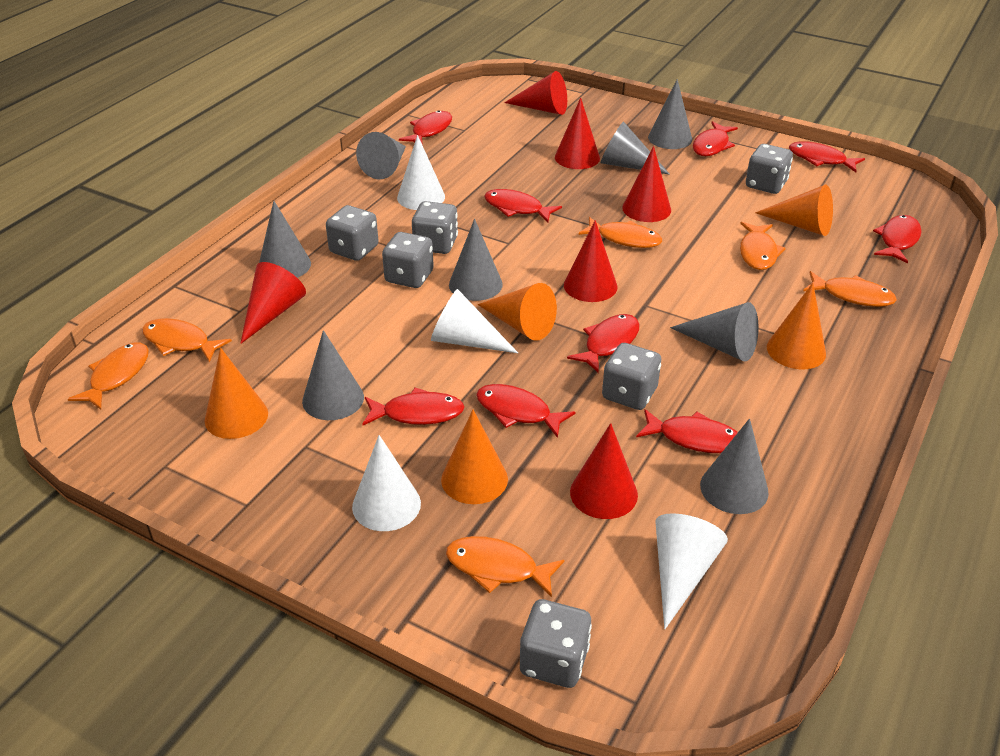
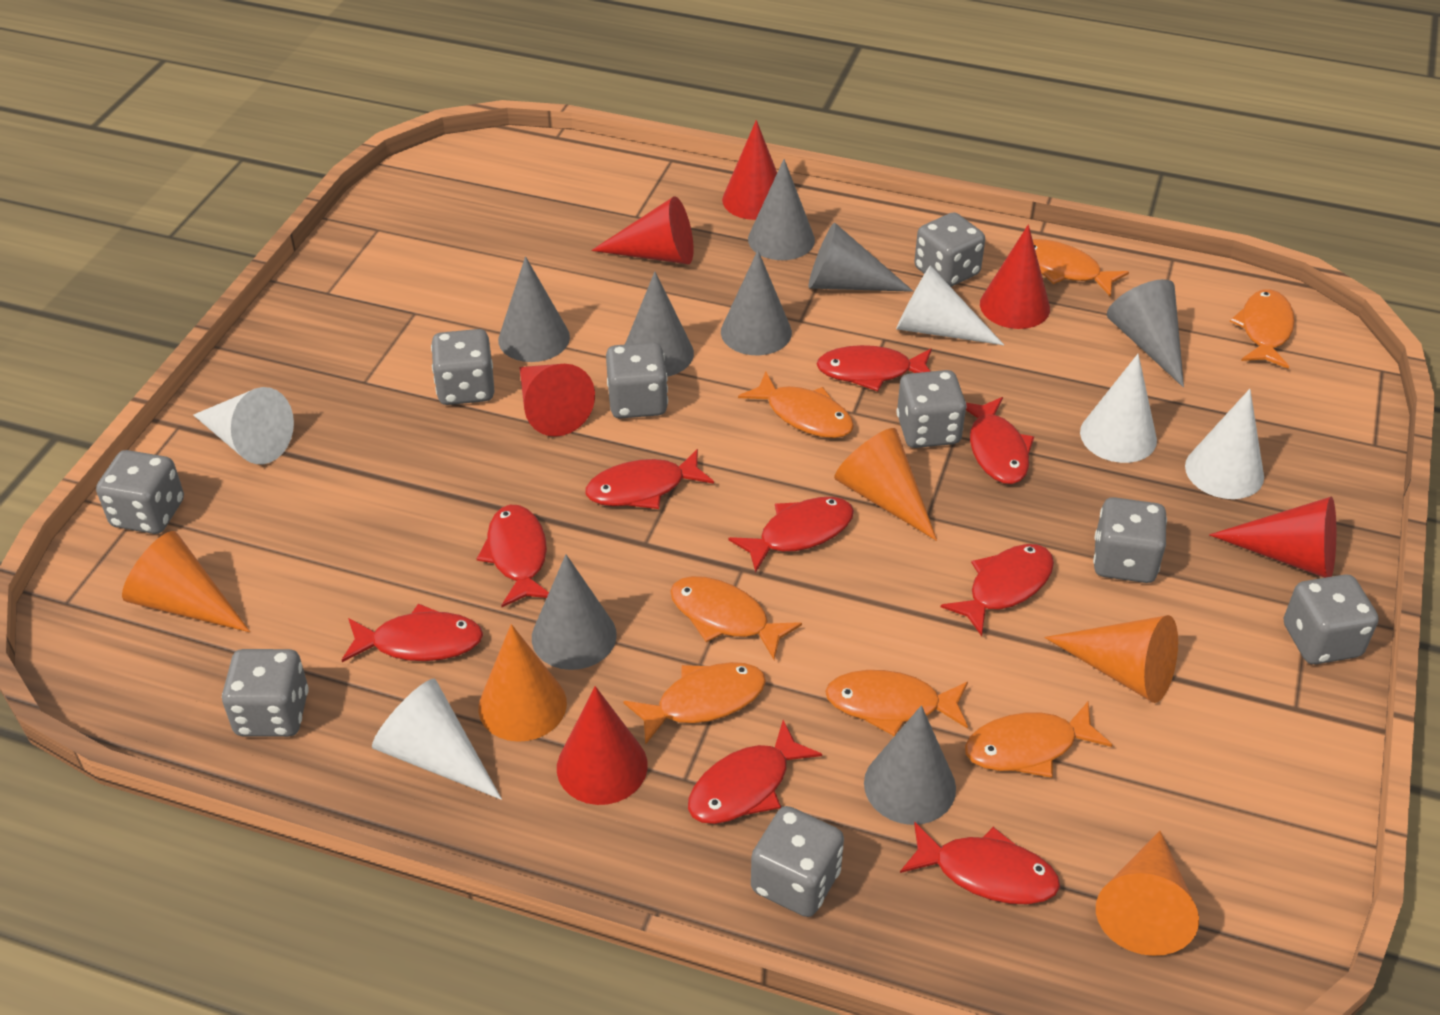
grey dice: 6 -> 9
orange fish: 6 -> 7
white cone: 4 -> 5

